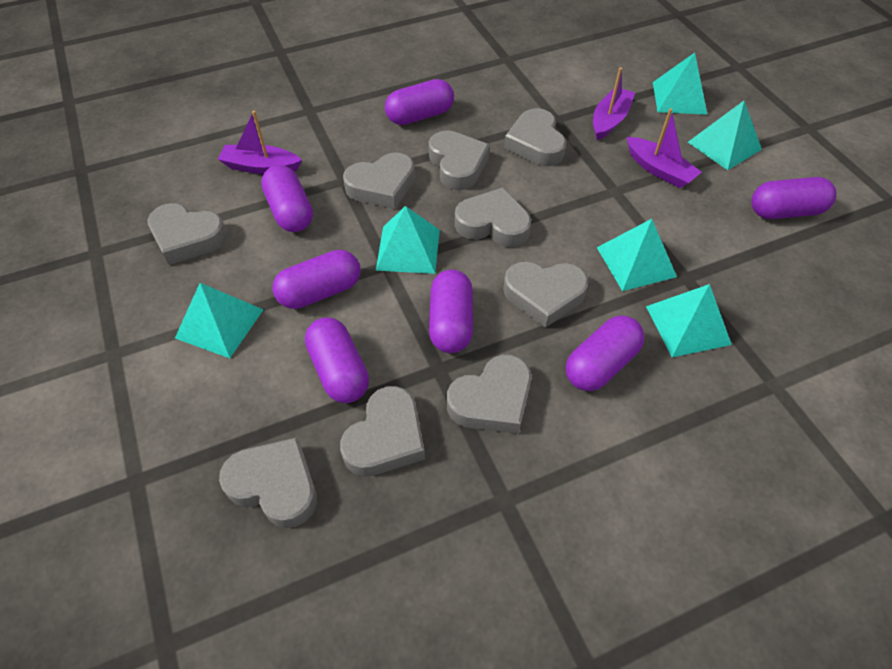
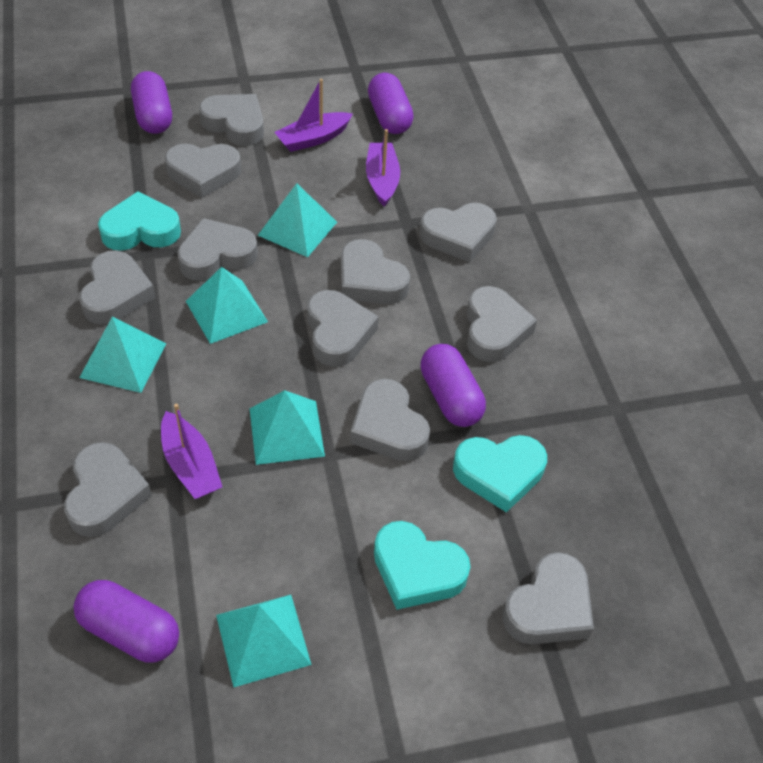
grey heart: 9 -> 11
purple capsule: 7 -> 4
turquoise heart: 0 -> 3
turquoise pyramid: 6 -> 5

